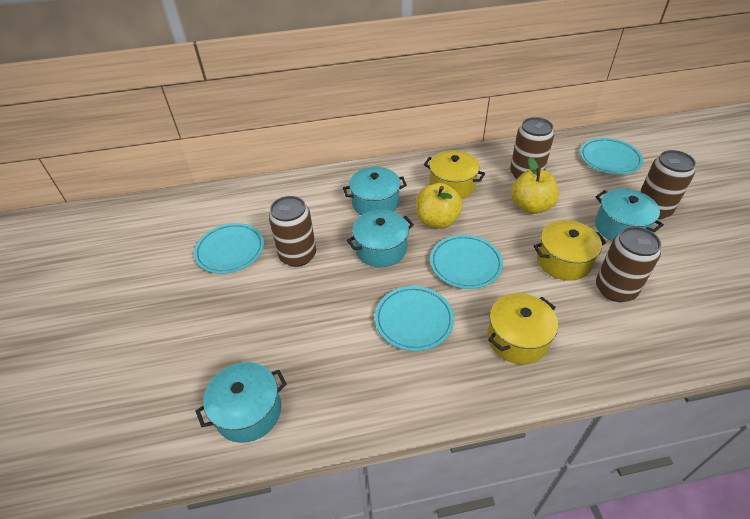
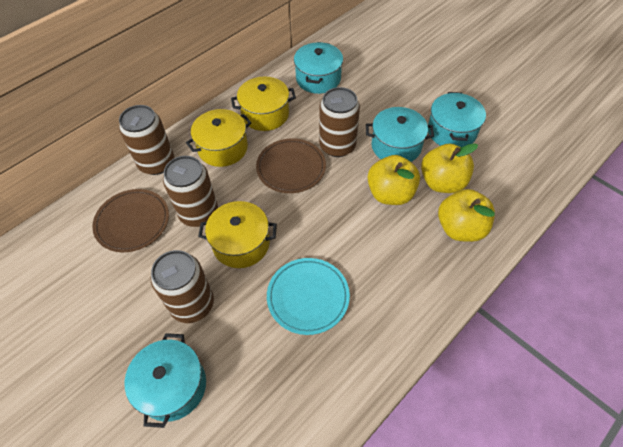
brown plate: 0 -> 2
turquoise plate: 4 -> 1
yellow apple: 2 -> 3

